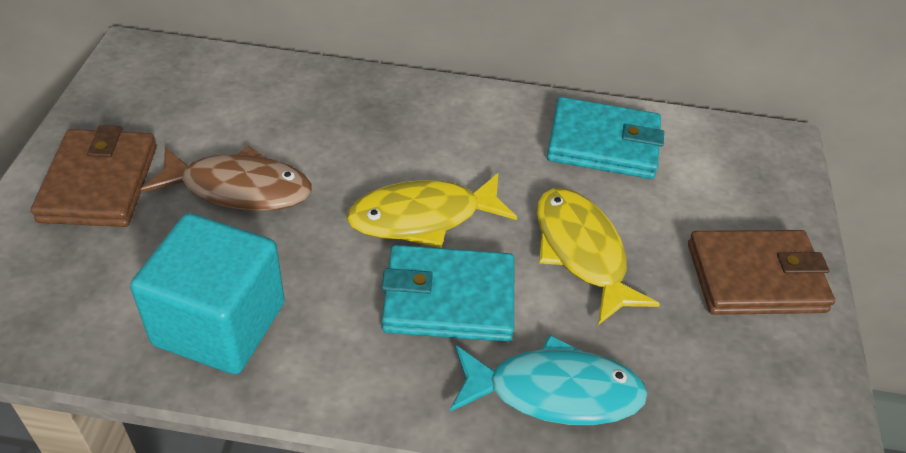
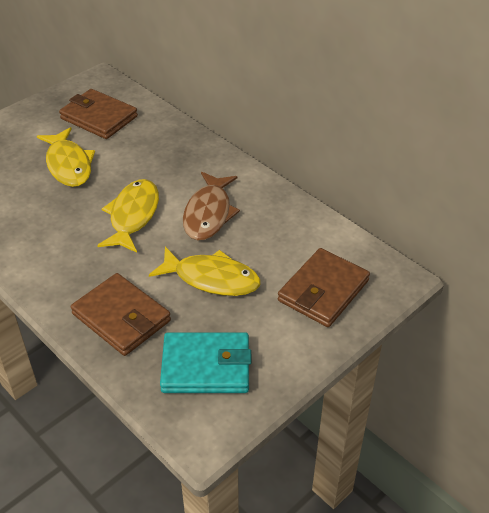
brown wallet: 2 -> 3
turquoise cube: 1 -> 0
turquoise fish: 1 -> 0
turquoise wallet: 2 -> 1
yellow fish: 2 -> 3

